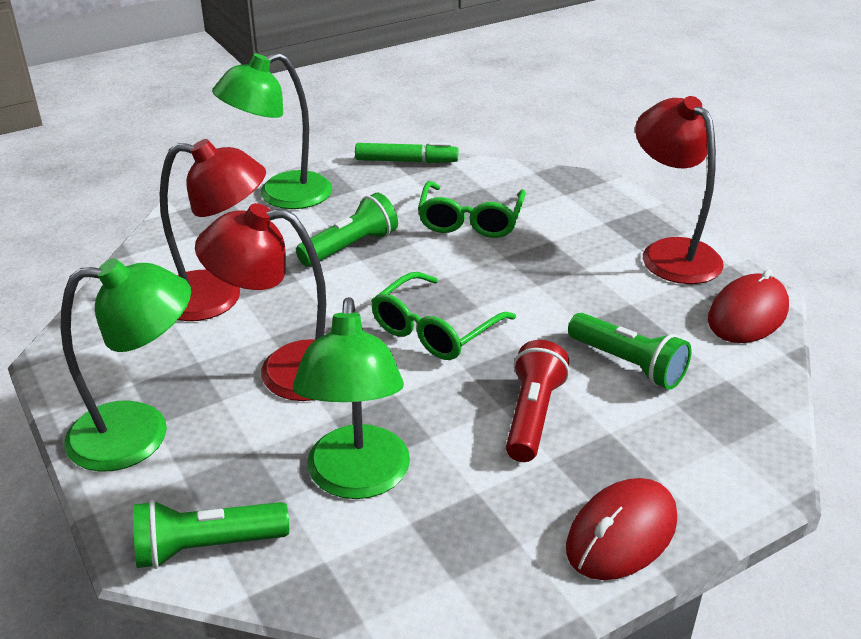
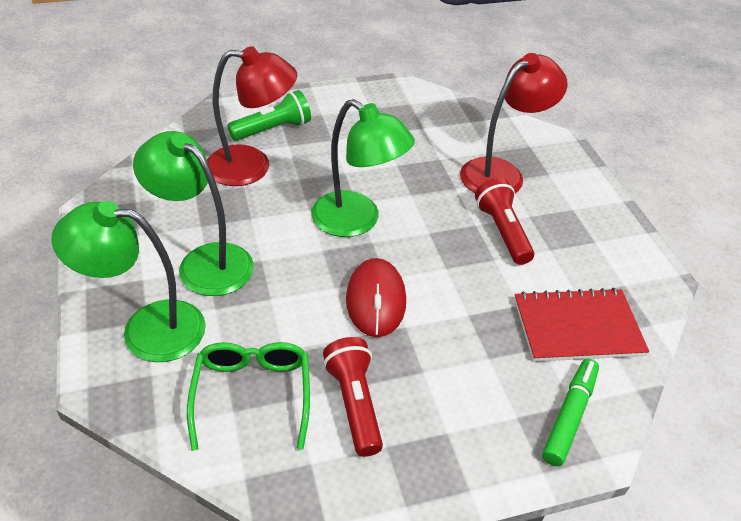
green flashlight: 3 -> 1
green glasses: 2 -> 1
red flashlight: 1 -> 2
red lamp: 3 -> 2
red mouse: 2 -> 1
red notebook: 0 -> 1

